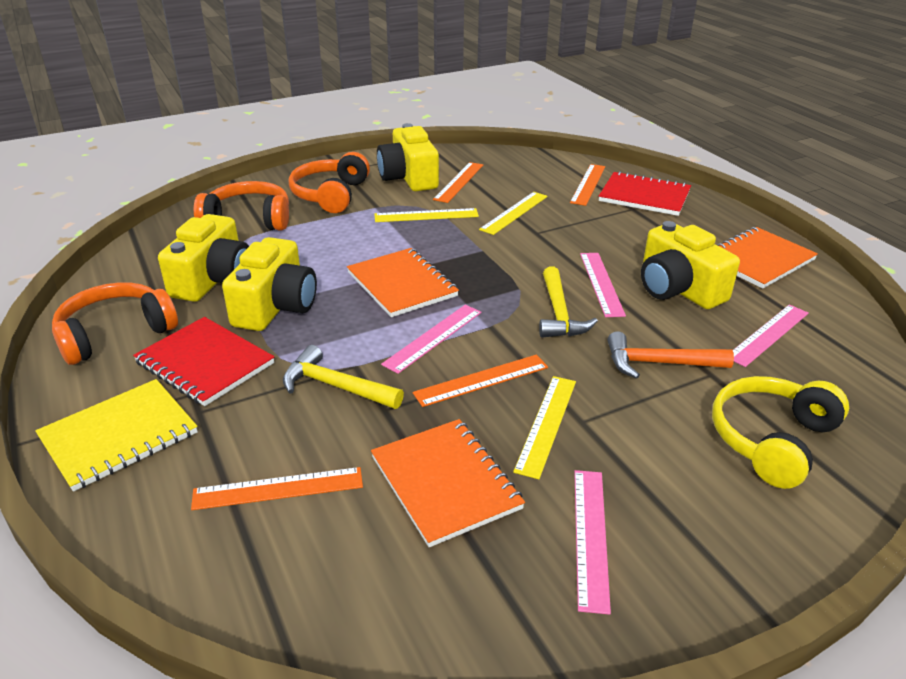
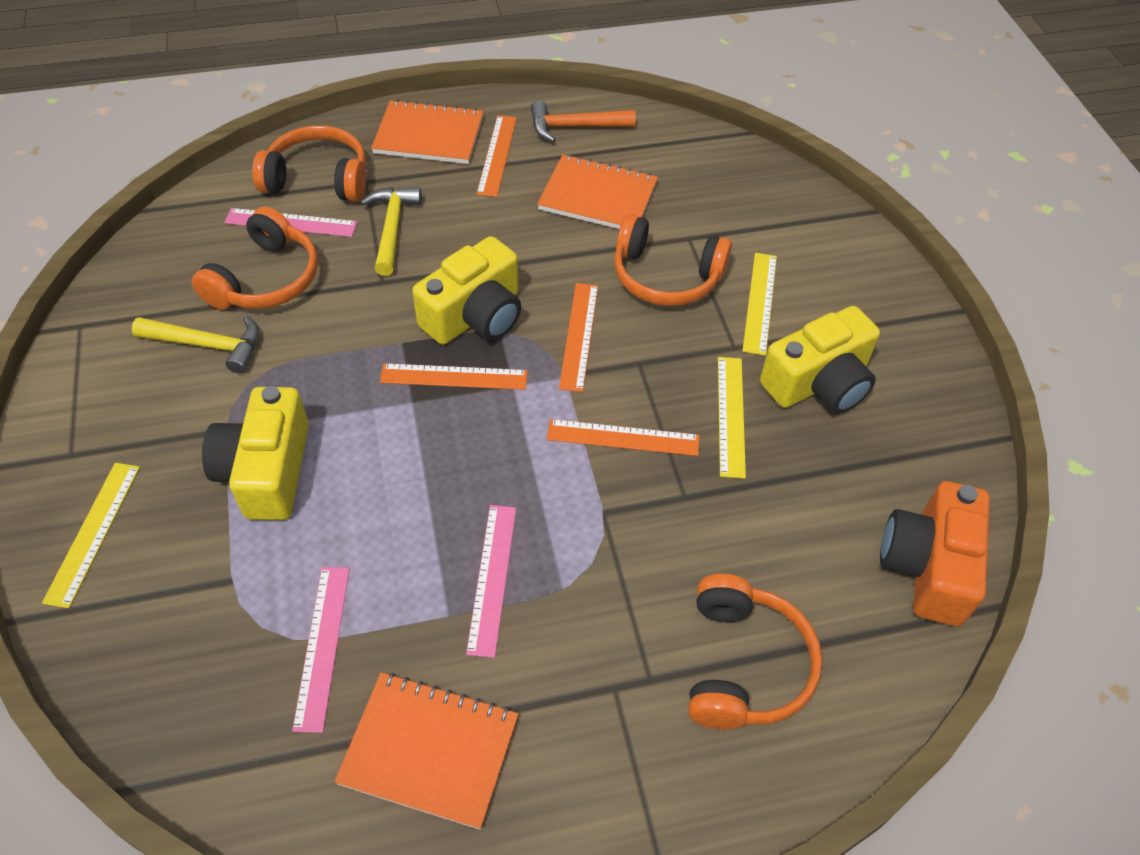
orange camera: 0 -> 1
orange headphones: 3 -> 4
pink ruler: 4 -> 3
red notebook: 2 -> 0
yellow camera: 4 -> 3
yellow headphones: 1 -> 0
yellow notebook: 1 -> 0

